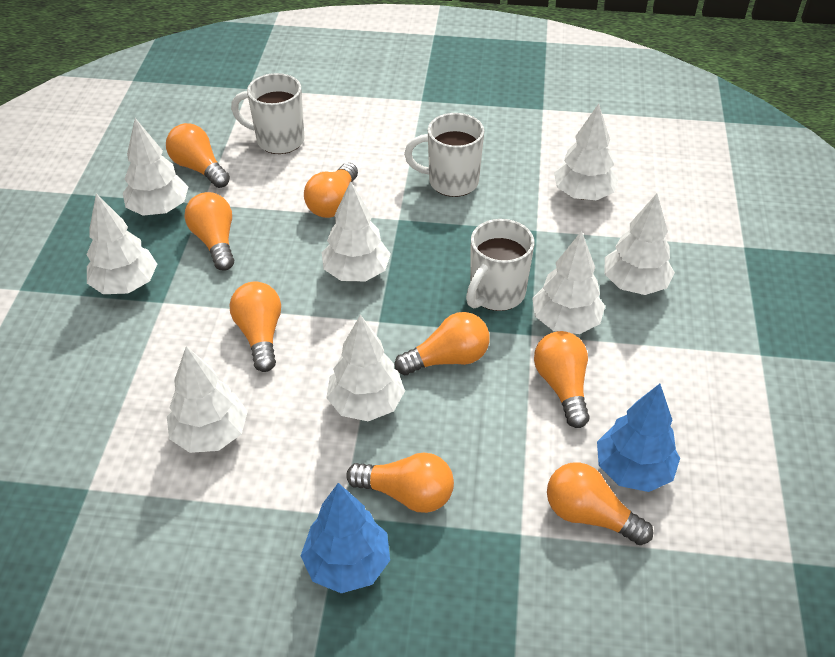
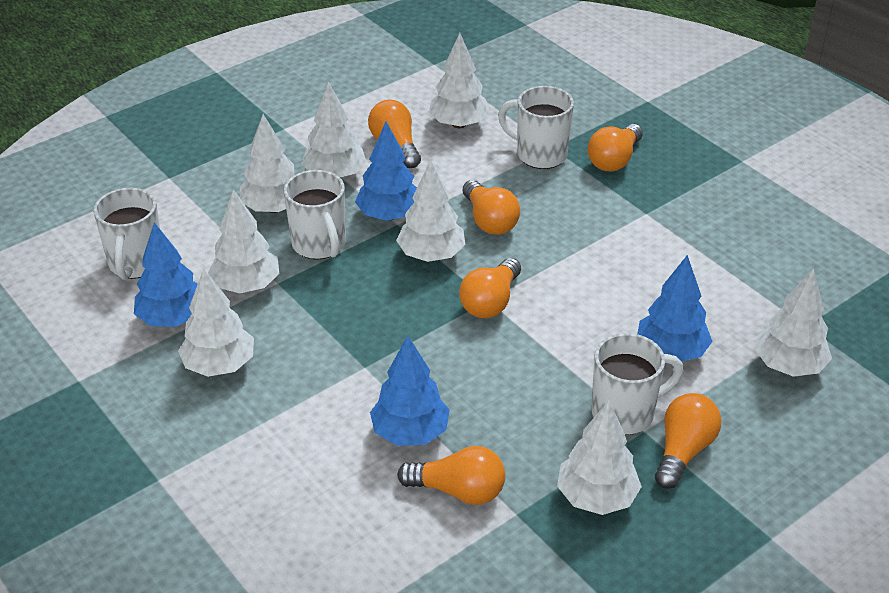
blue tree: 2 -> 4
orange light bulb: 8 -> 6
white mug: 3 -> 4

